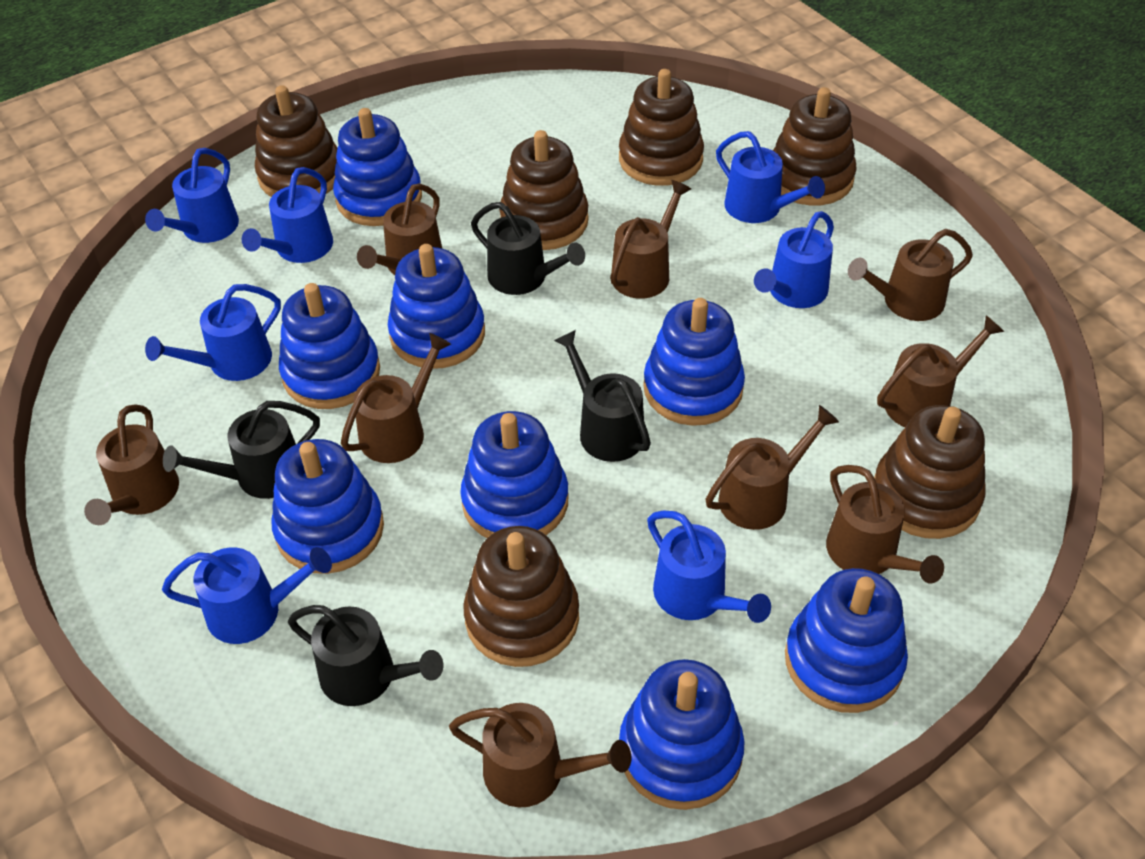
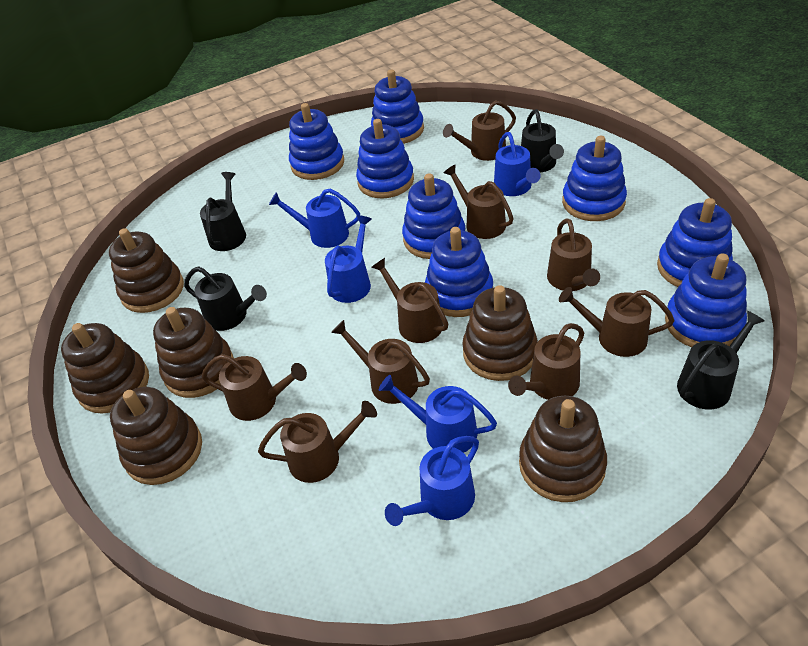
blue watering can: 7 -> 5

